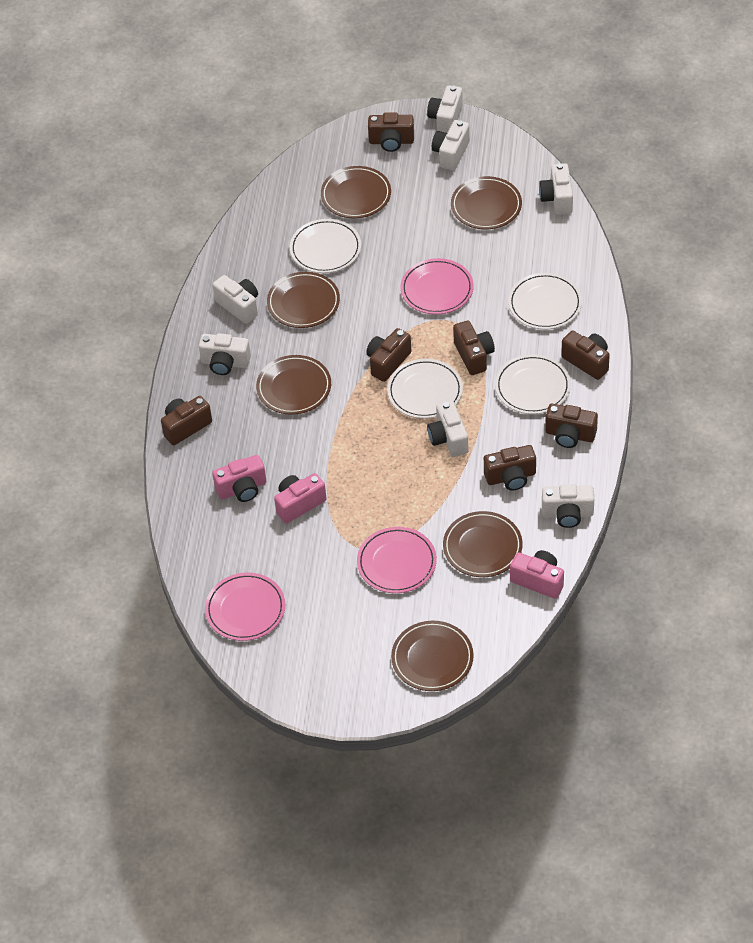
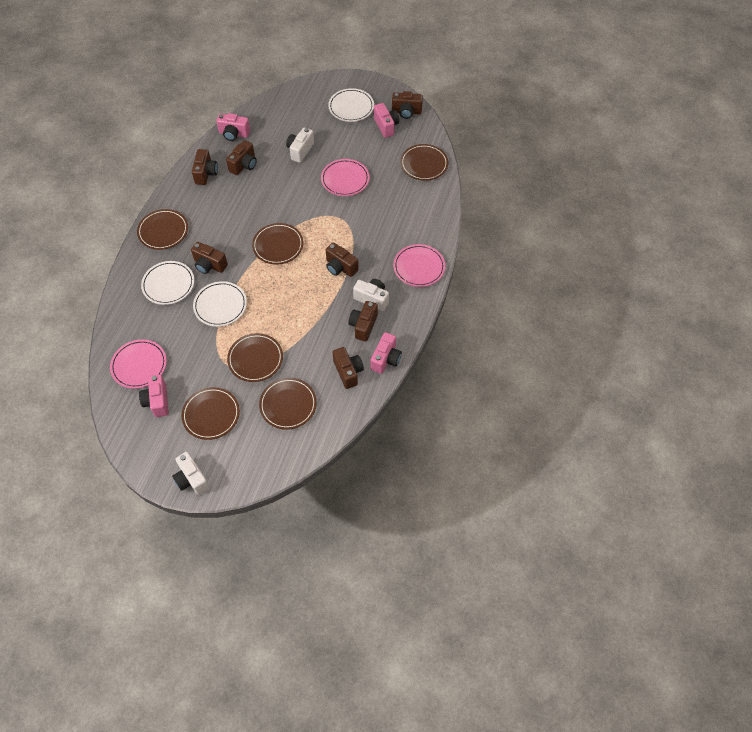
pink camera: 3 -> 4
white camera: 7 -> 3
white plate: 4 -> 3

